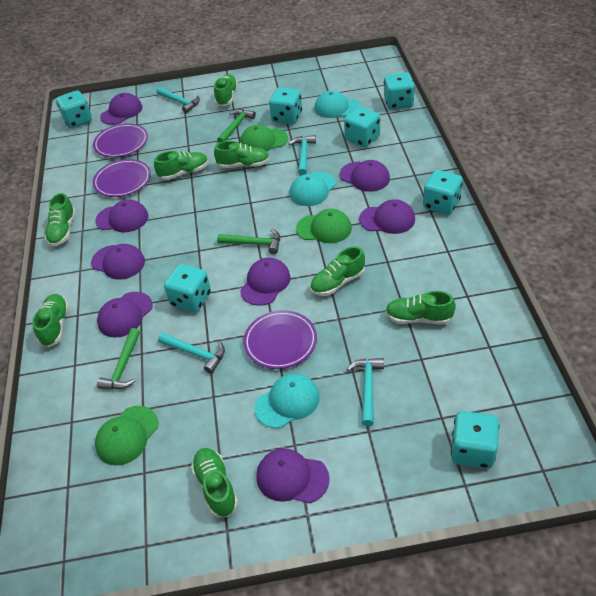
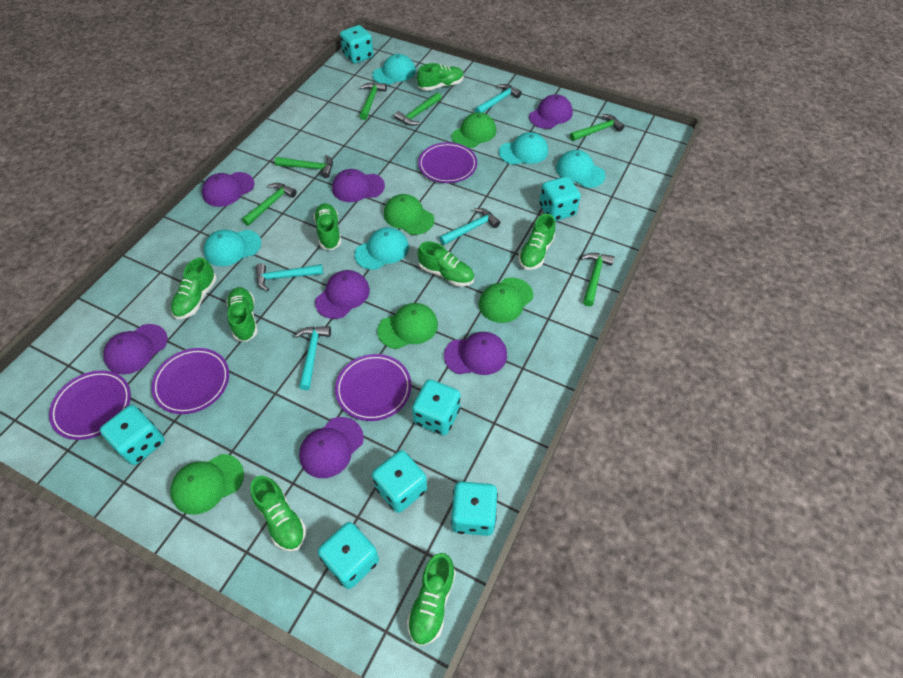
green cap: 3 -> 5
green hammer: 3 -> 6
purple cap: 8 -> 7
purple plate: 3 -> 4
turquoise cap: 3 -> 5

